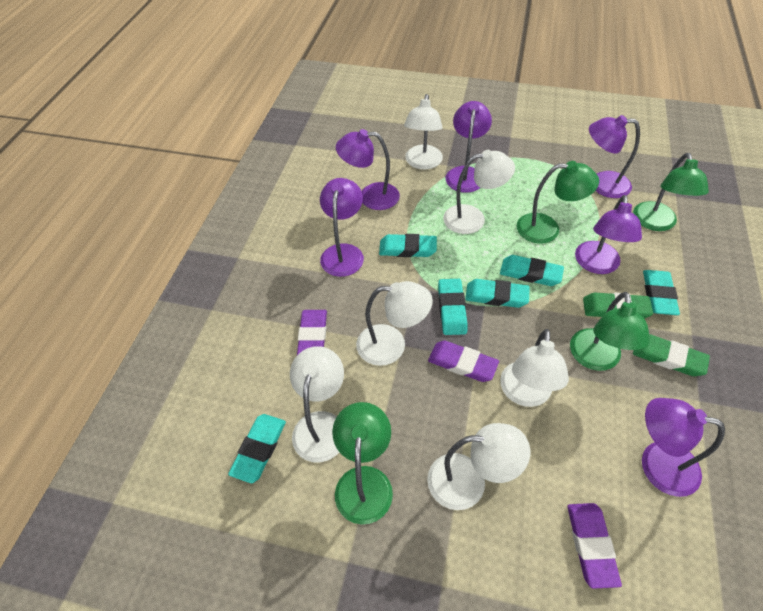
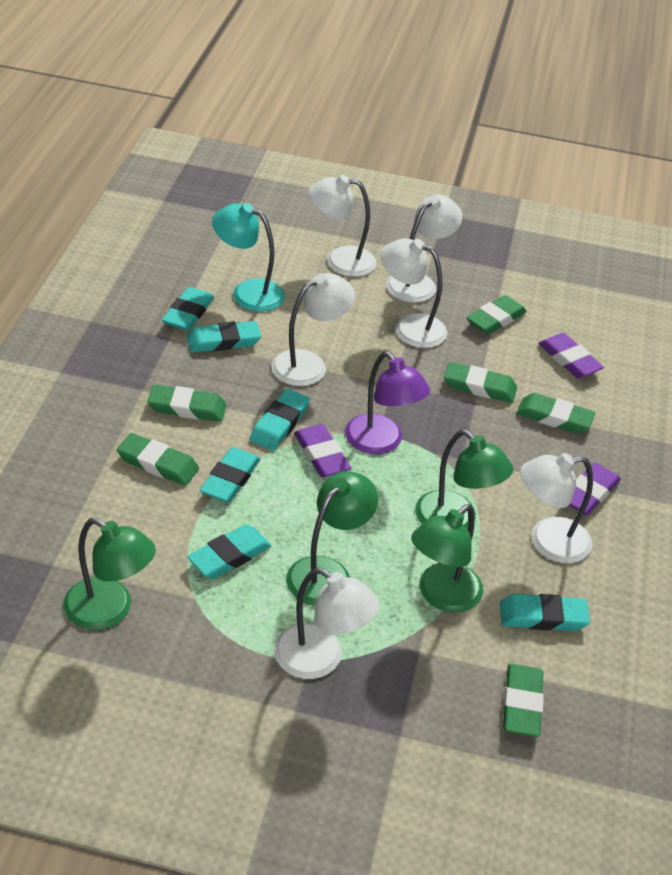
green eraser: 2 -> 6
purple lamp: 6 -> 1
turquoise lamp: 0 -> 1

